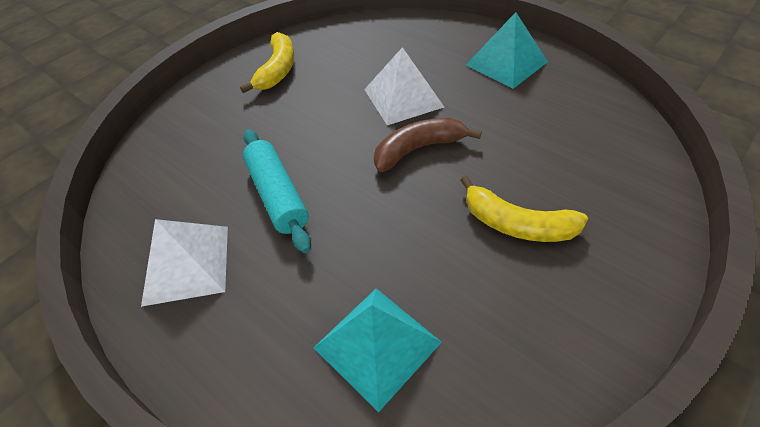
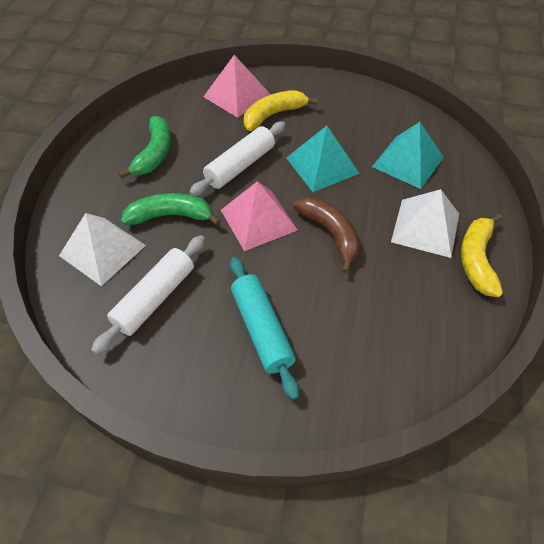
green banana: 0 -> 2
pink pyramid: 0 -> 2
white rolling pin: 0 -> 2

